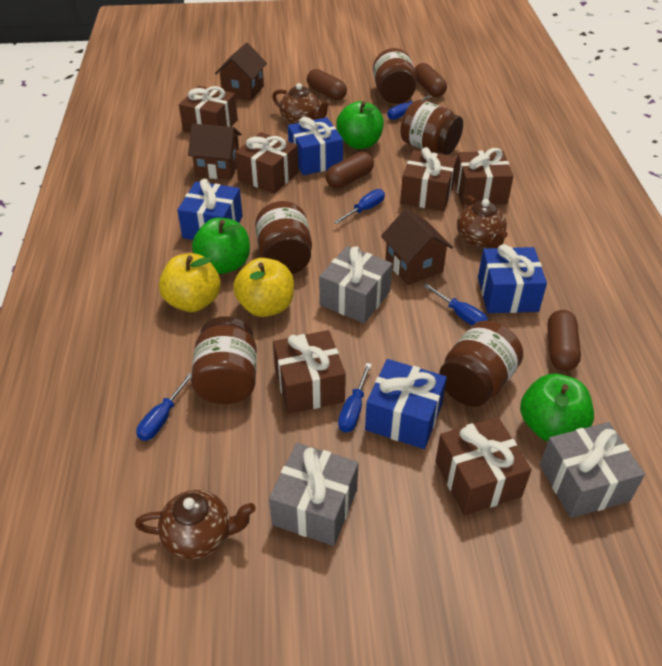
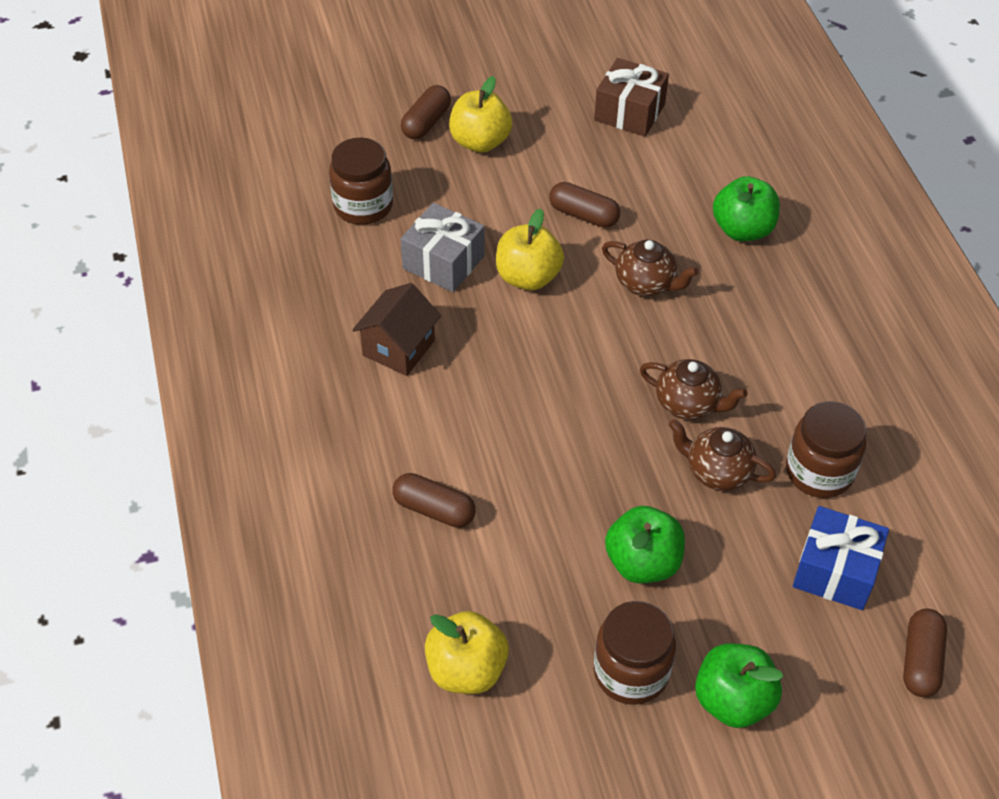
blue gift: 4 -> 1
blue screwdriver: 5 -> 0
brown gift: 6 -> 1
brown house: 3 -> 1
brown jar: 5 -> 3
grey gift: 3 -> 1
yellow apple: 2 -> 3

